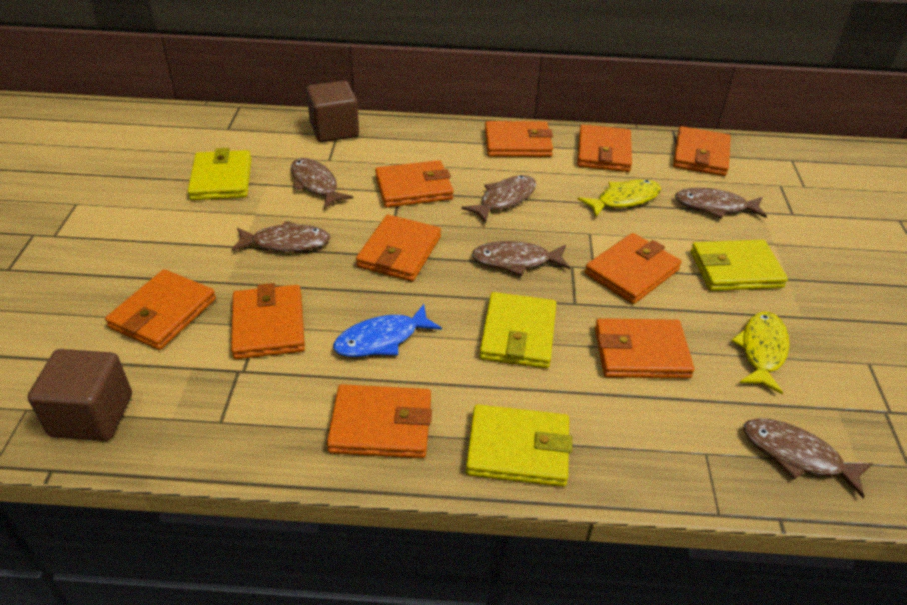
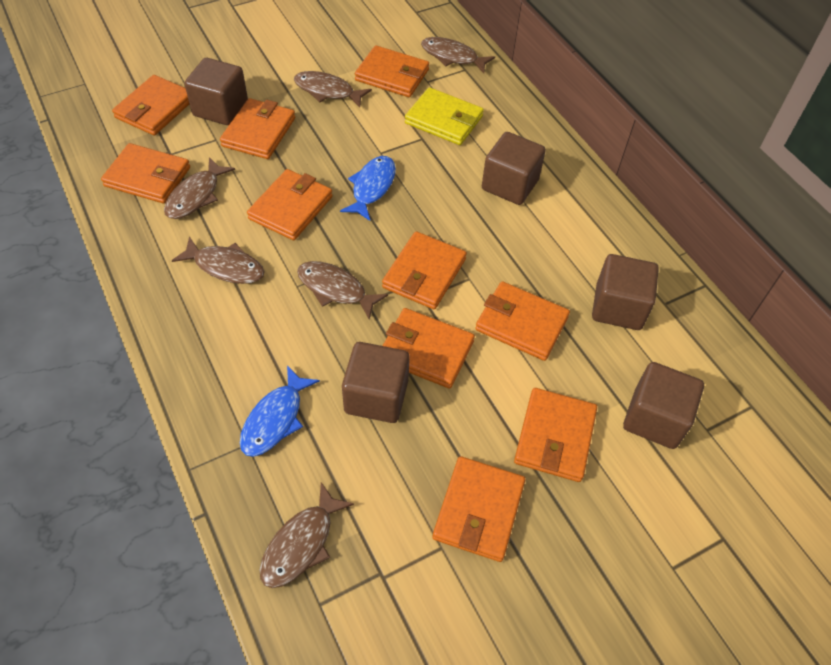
blue fish: 1 -> 2
brown cube: 2 -> 5
yellow fish: 2 -> 0
yellow wallet: 4 -> 1

